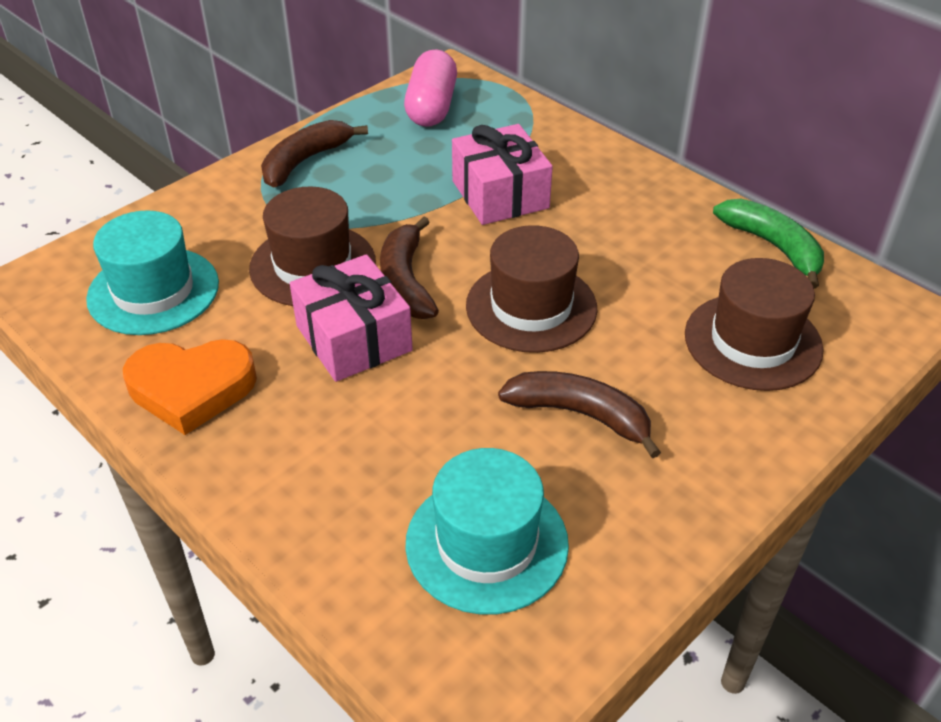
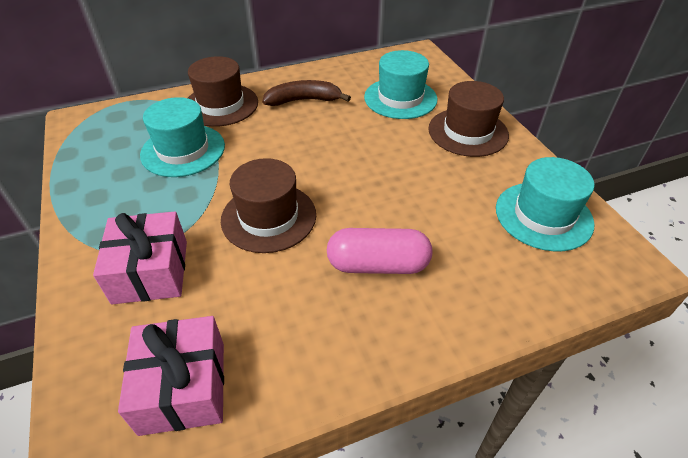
brown banana: 3 -> 1
green banana: 1 -> 0
orange heart: 1 -> 0
turquoise hat: 2 -> 3

